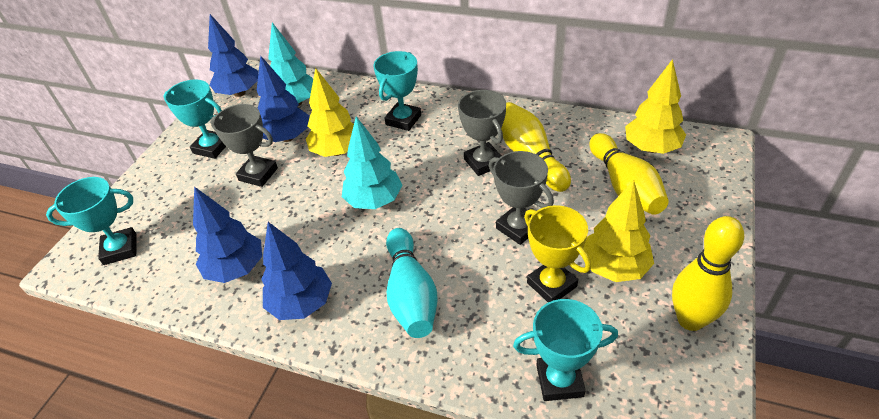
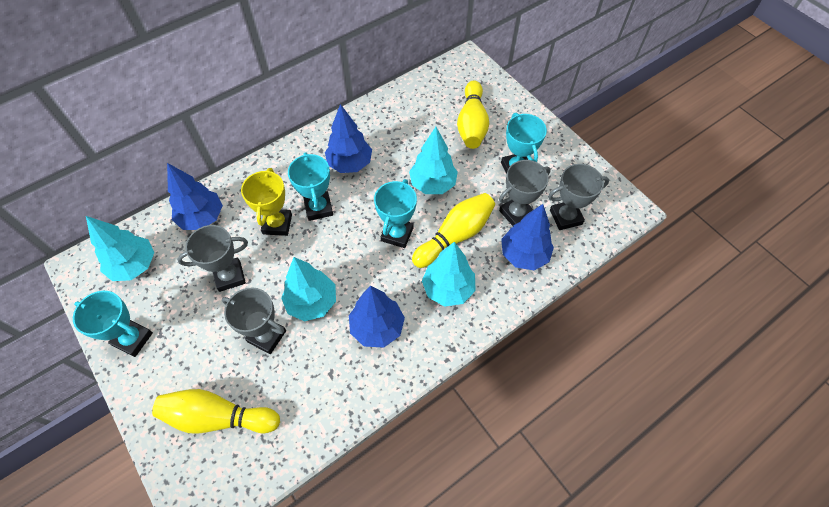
grey trophy: 3 -> 4
turquoise bowling pin: 1 -> 0
turquoise tree: 2 -> 4
yellow tree: 3 -> 0

